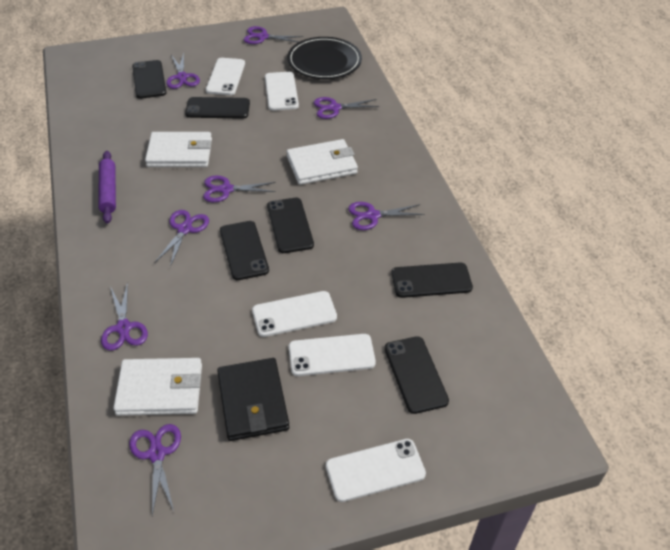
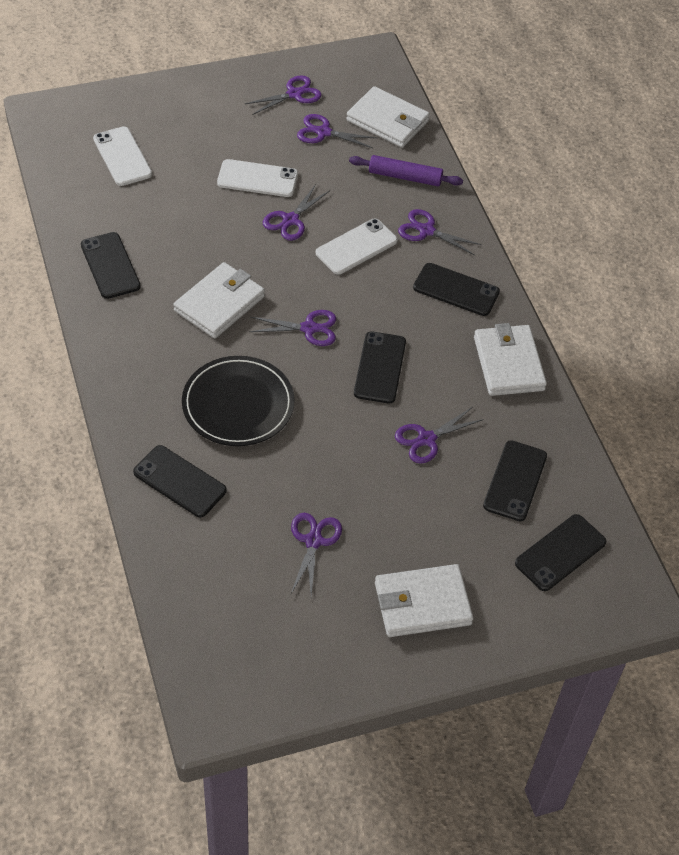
black wallet: 1 -> 0
purple scissors: 8 -> 7
white phone: 5 -> 3
white wallet: 3 -> 4

